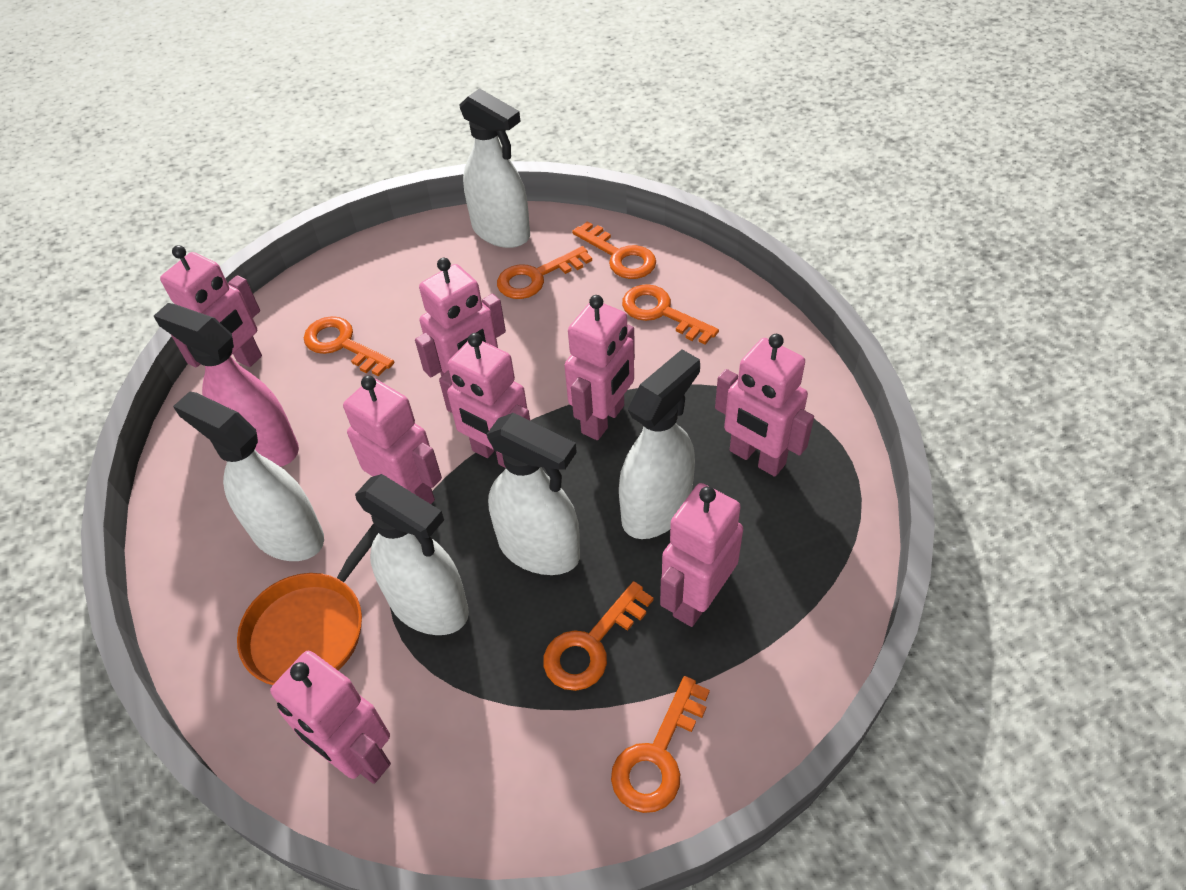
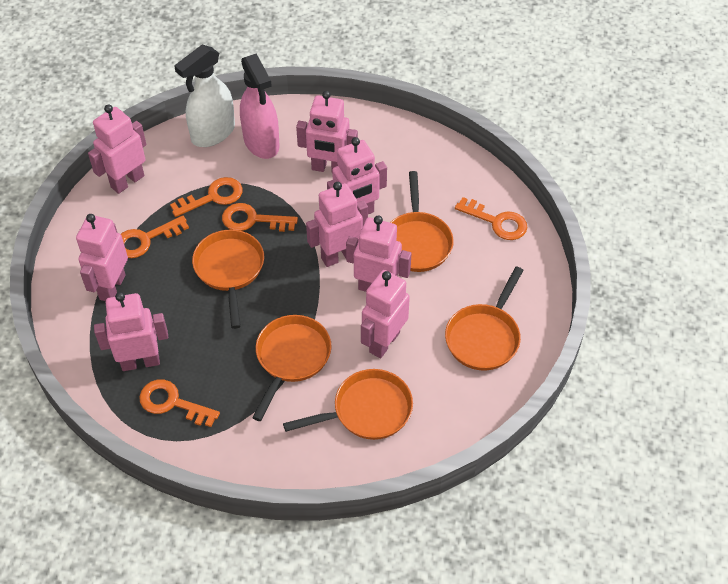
orange key: 6 -> 5
orange pan: 1 -> 5
white spray bottle: 5 -> 1

